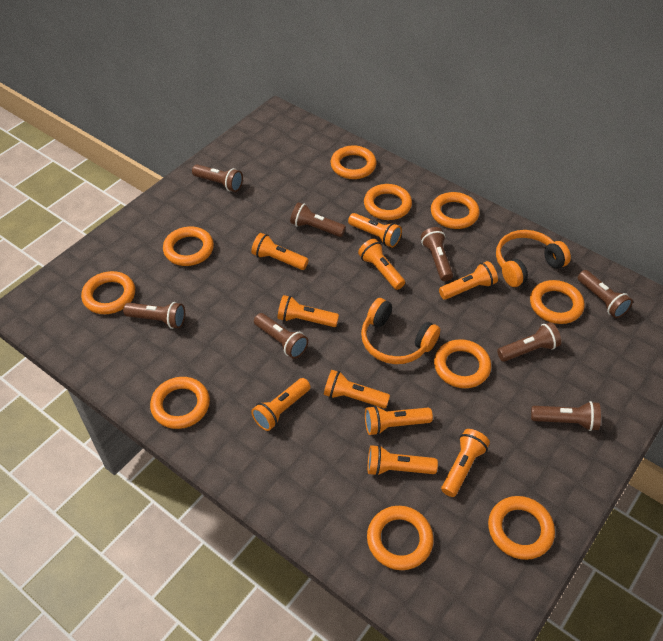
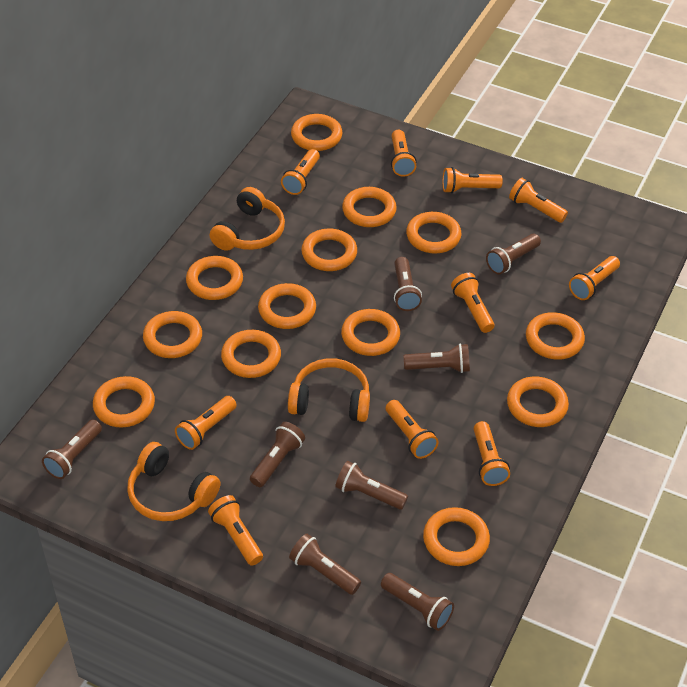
orange headphones: 2 -> 3
orange ring: 10 -> 13

